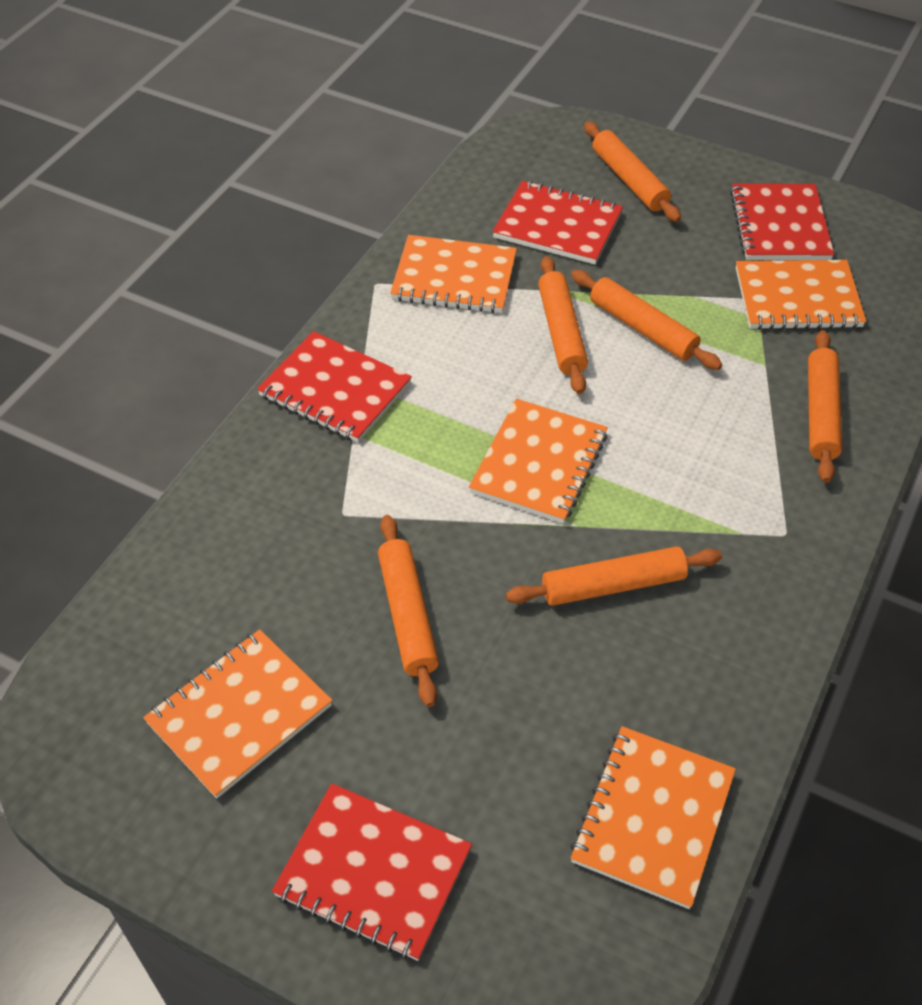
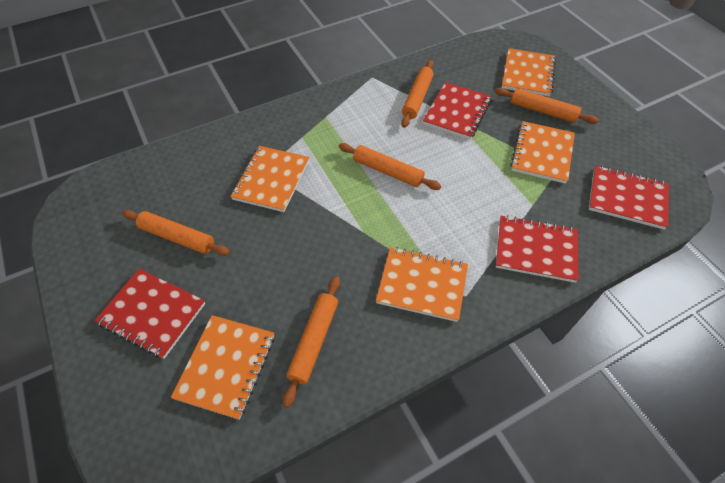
orange rolling pin: 6 -> 5

